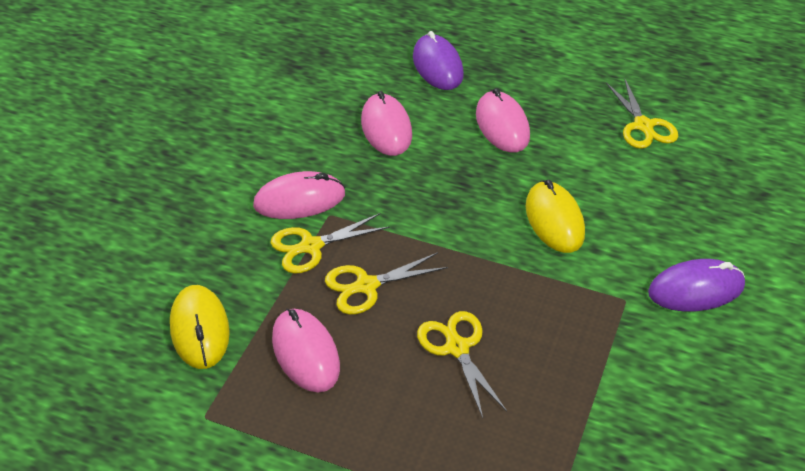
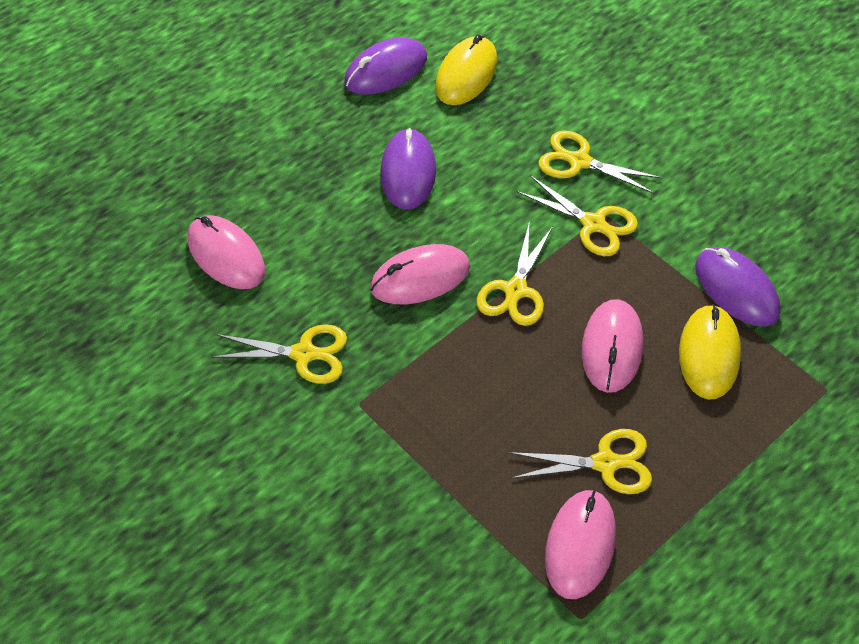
purple mouse: 2 -> 3
yellow scissors: 4 -> 5

